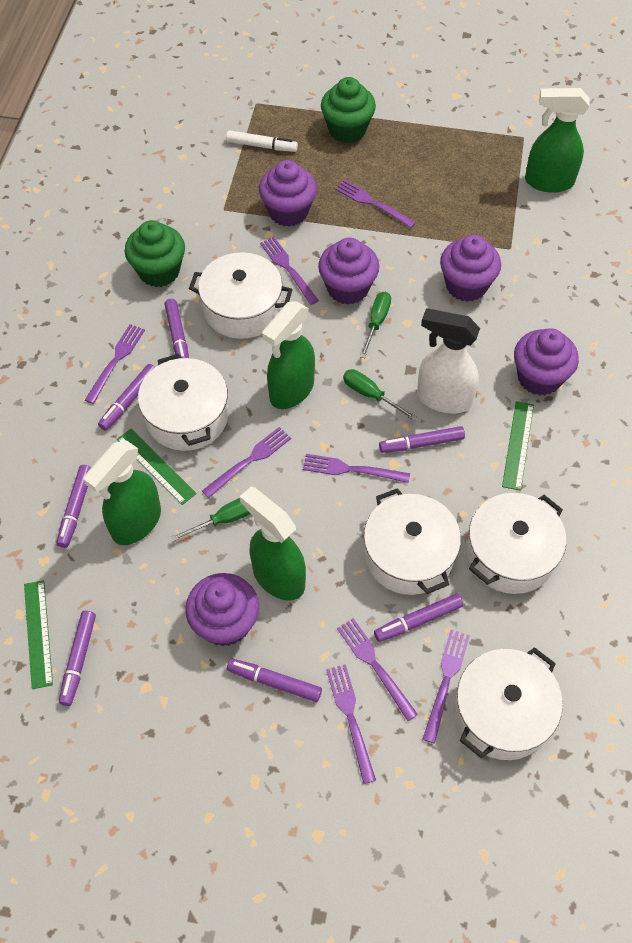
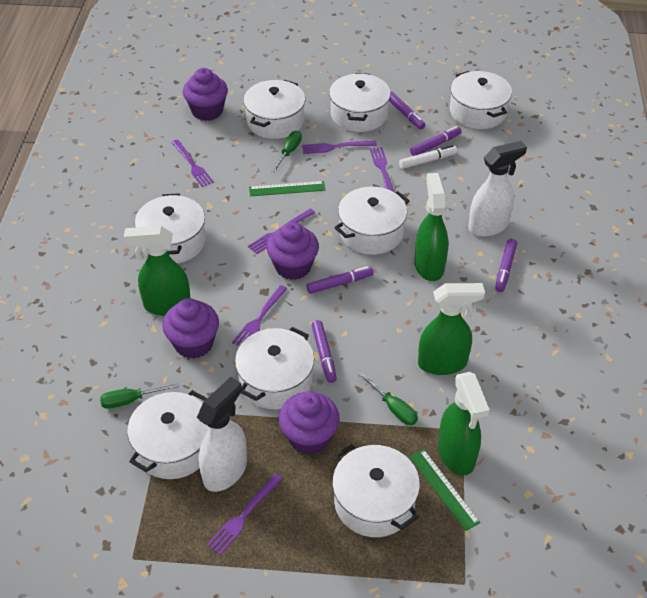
green cupcake: 2 -> 0
green ruler: 3 -> 2
purple cupcake: 5 -> 4
purple fork: 8 -> 6
purple marker: 7 -> 5
white pot: 5 -> 8
white spray bottle: 1 -> 2

